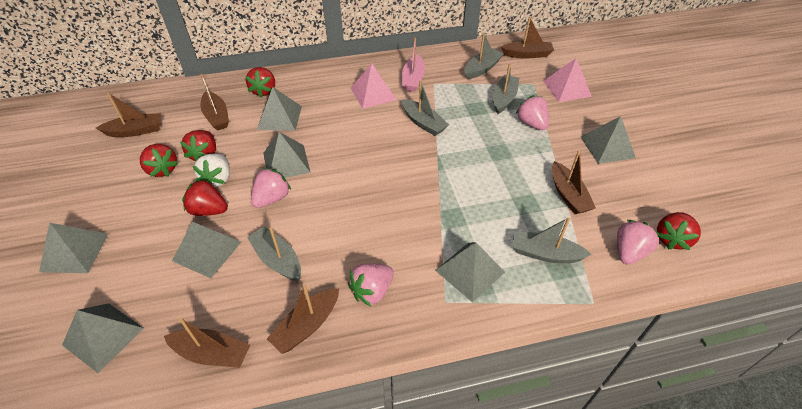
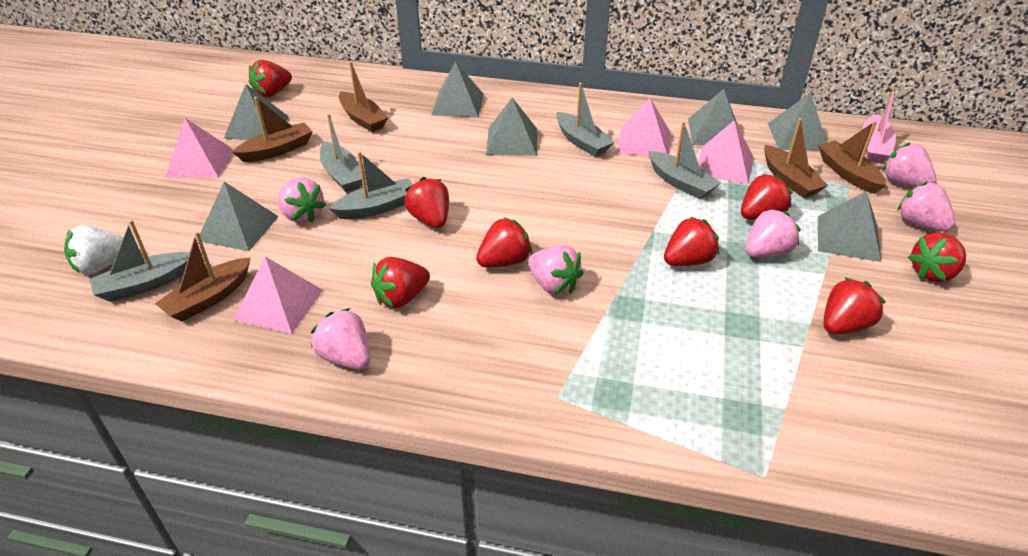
brown boat: 6 -> 5
pink pyramid: 2 -> 4
pink strawberry: 4 -> 6
red strawberry: 5 -> 8

